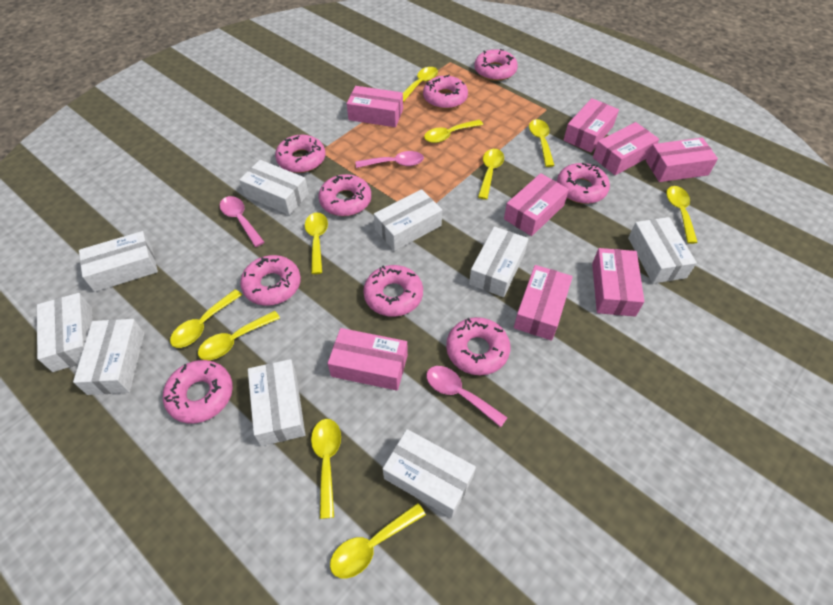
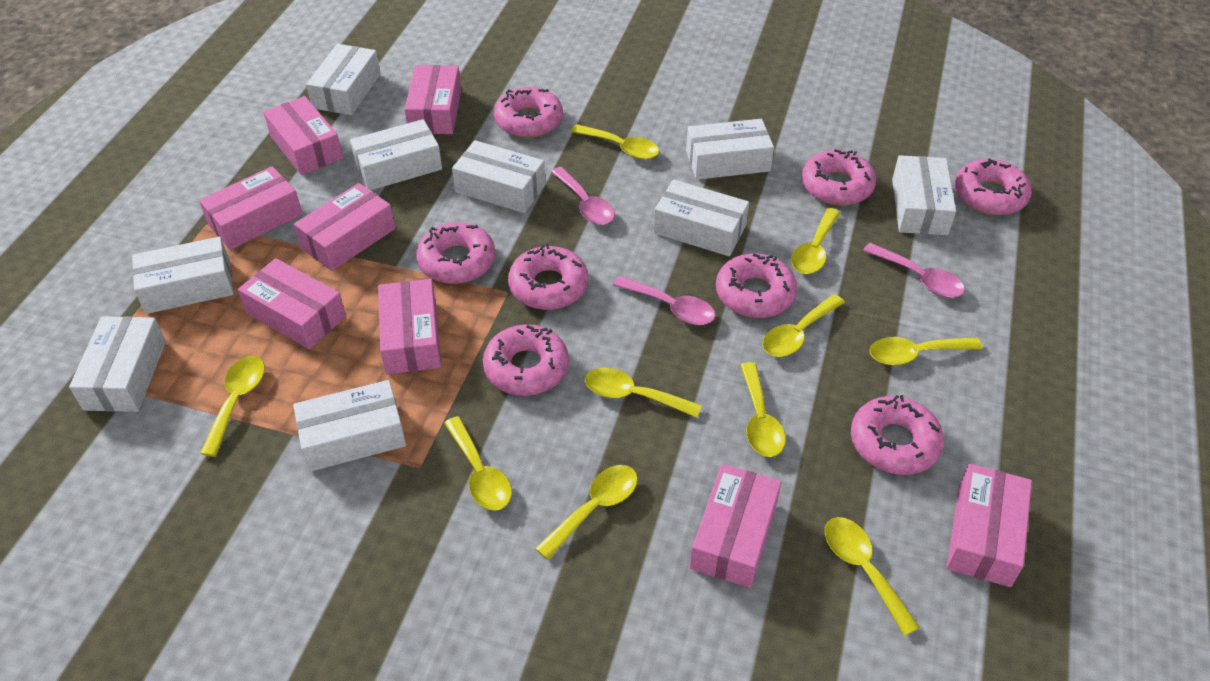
pink donut: 9 -> 8

